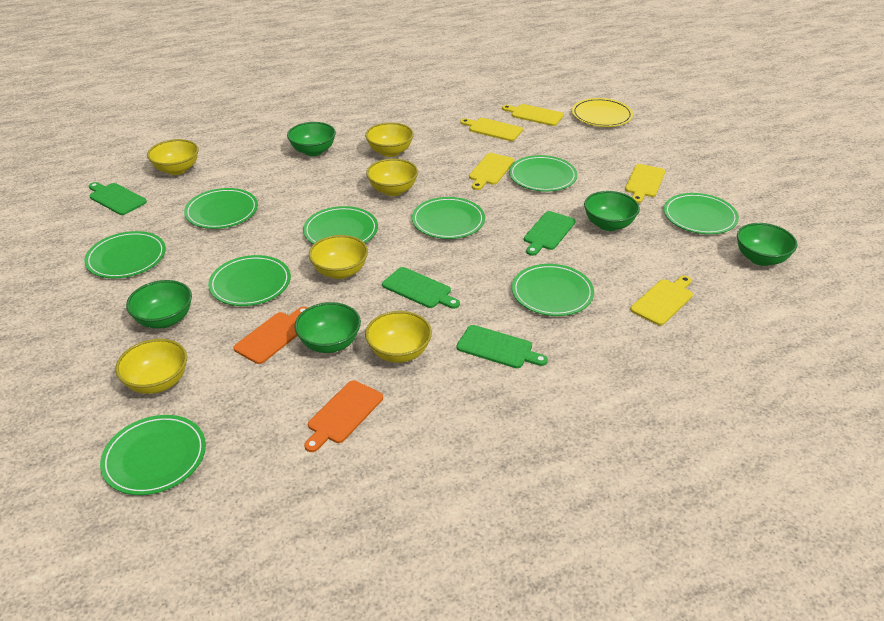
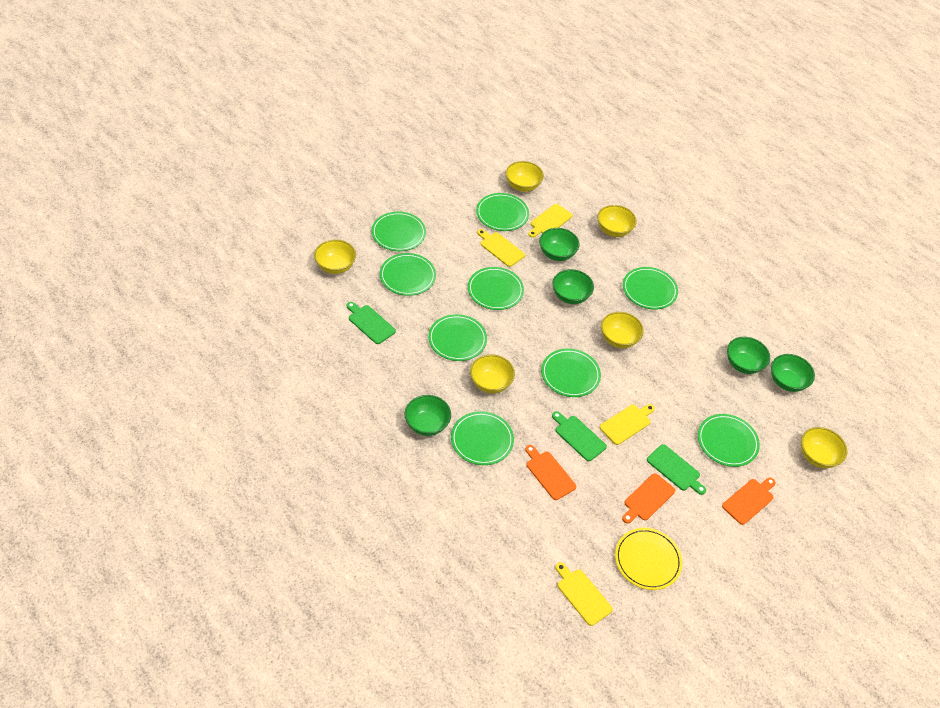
green cutting board: 4 -> 3
orange cutting board: 2 -> 3
yellow cutting board: 5 -> 4

